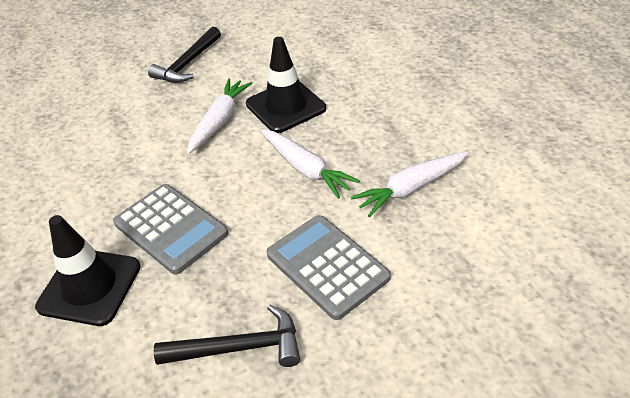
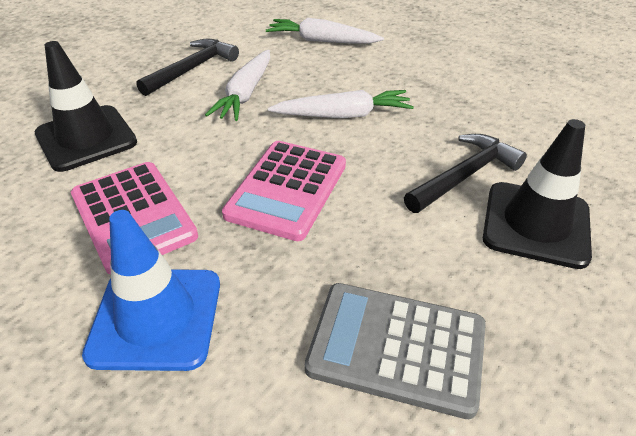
blue traffic cone: 0 -> 1
grey calculator: 2 -> 1
pink calculator: 0 -> 2

